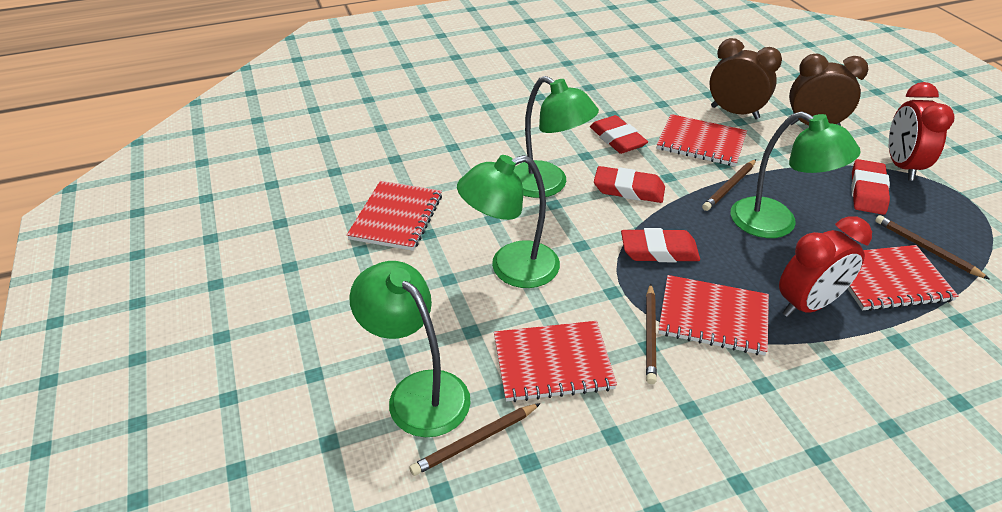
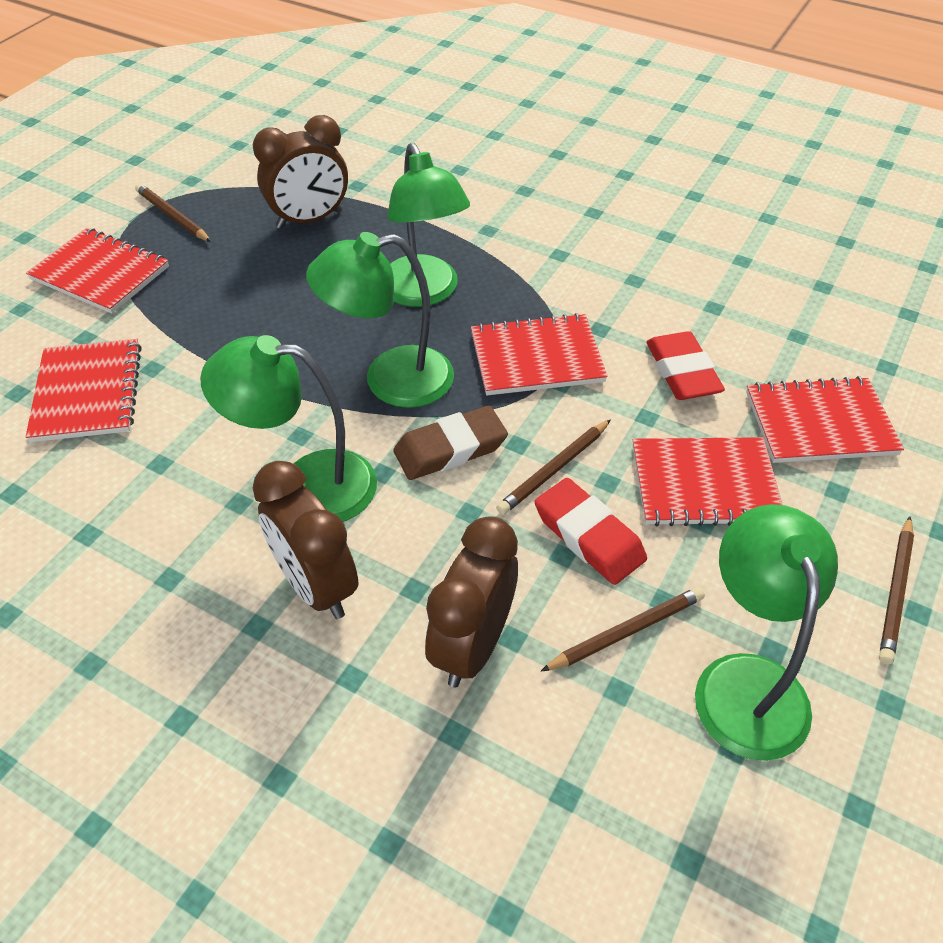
brown clock: 2 -> 3
brown eraser: 0 -> 1
red clock: 2 -> 0
red eraser: 4 -> 2

